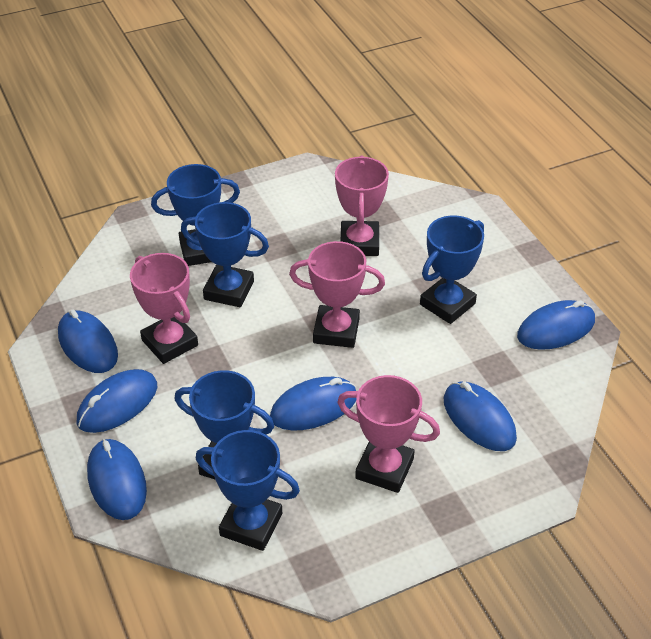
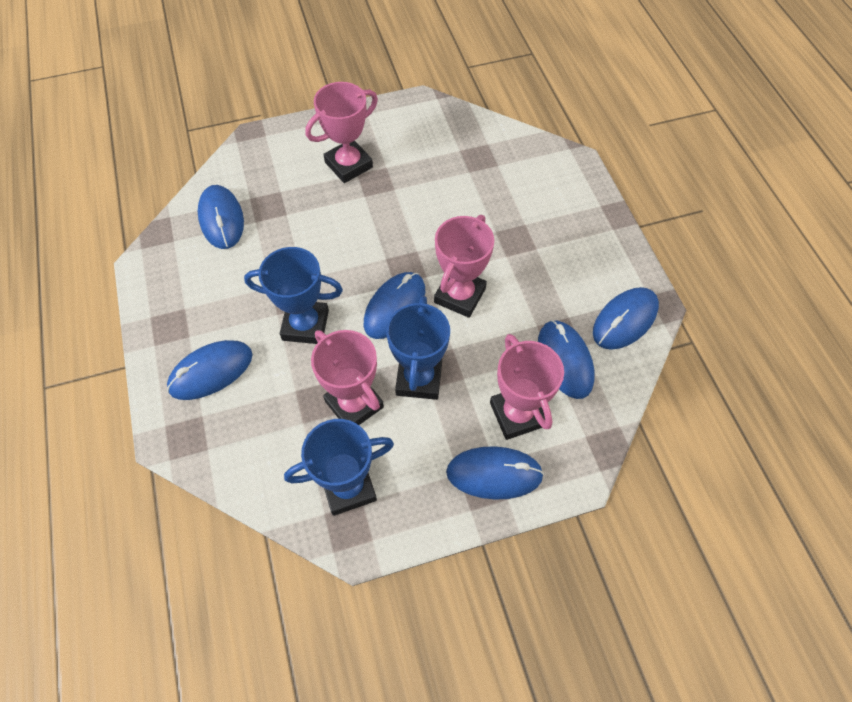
blue trophy: 5 -> 3

